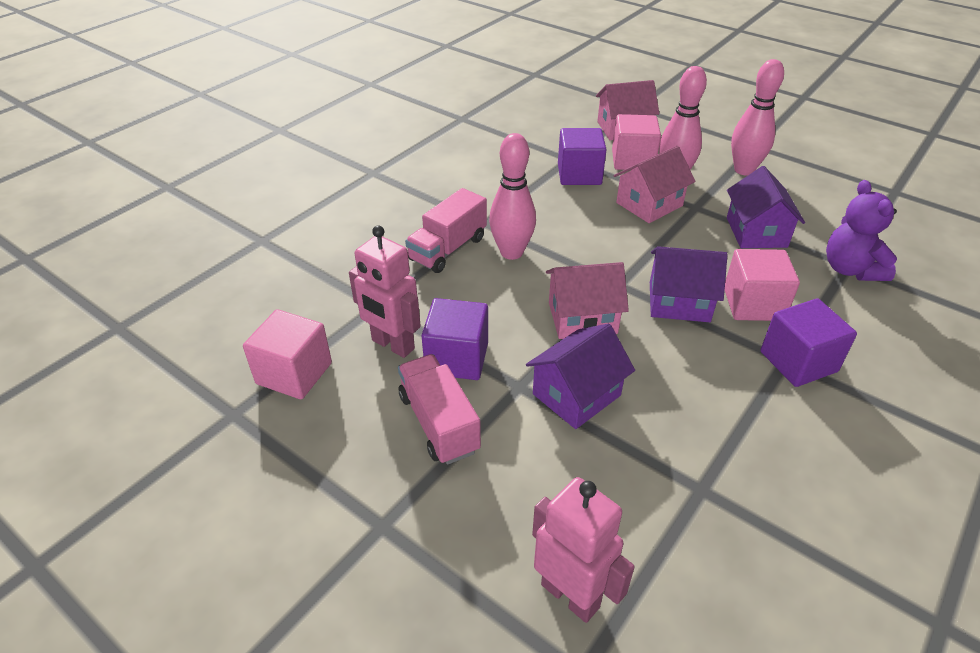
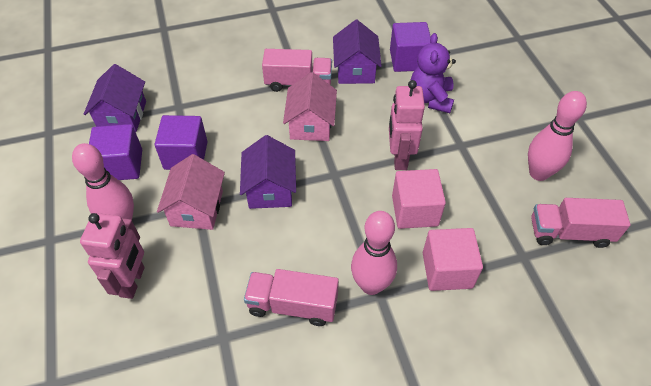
pink cube: 3 -> 2
pink house: 3 -> 2
pink truck: 2 -> 3

